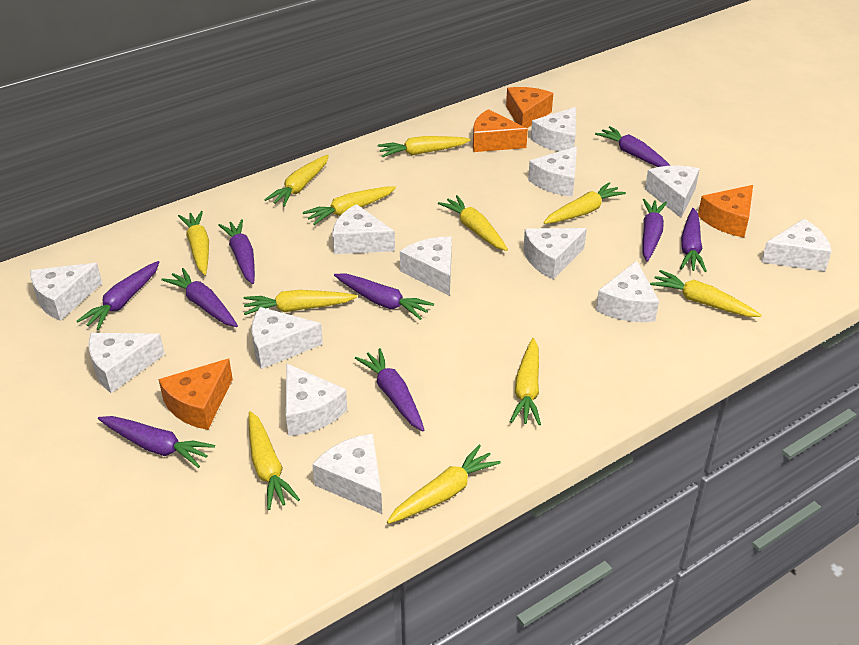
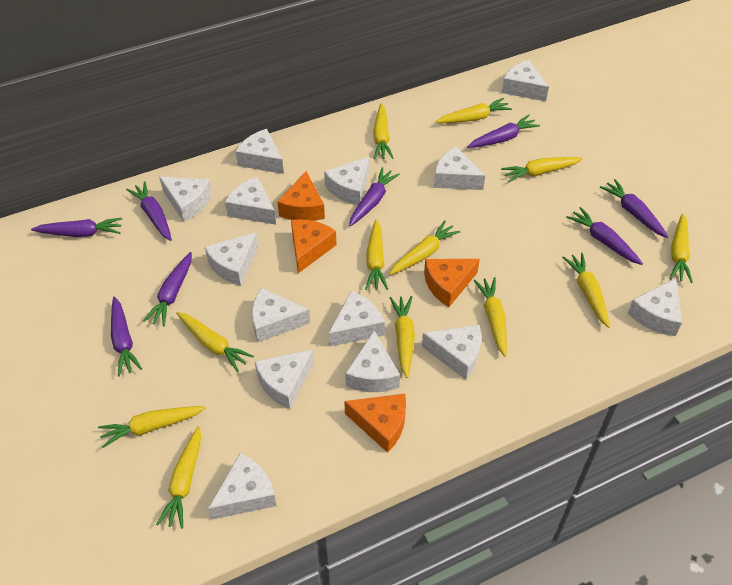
purple carrot: 9 -> 8
white cheese: 13 -> 14
yellow carrot: 11 -> 12

